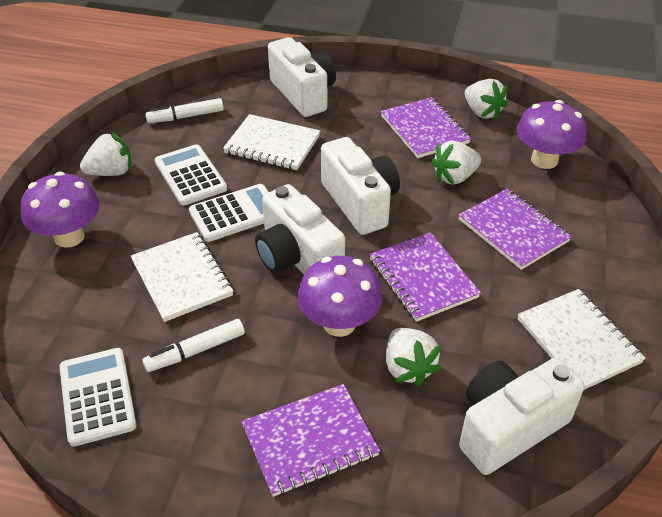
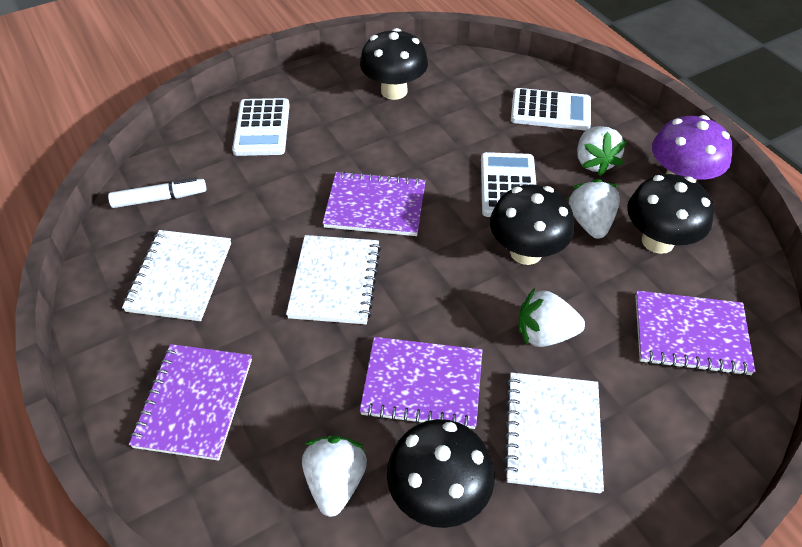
black mushroom: 0 -> 4
purple mushroom: 3 -> 1
white camera: 4 -> 0
white marker: 2 -> 1

